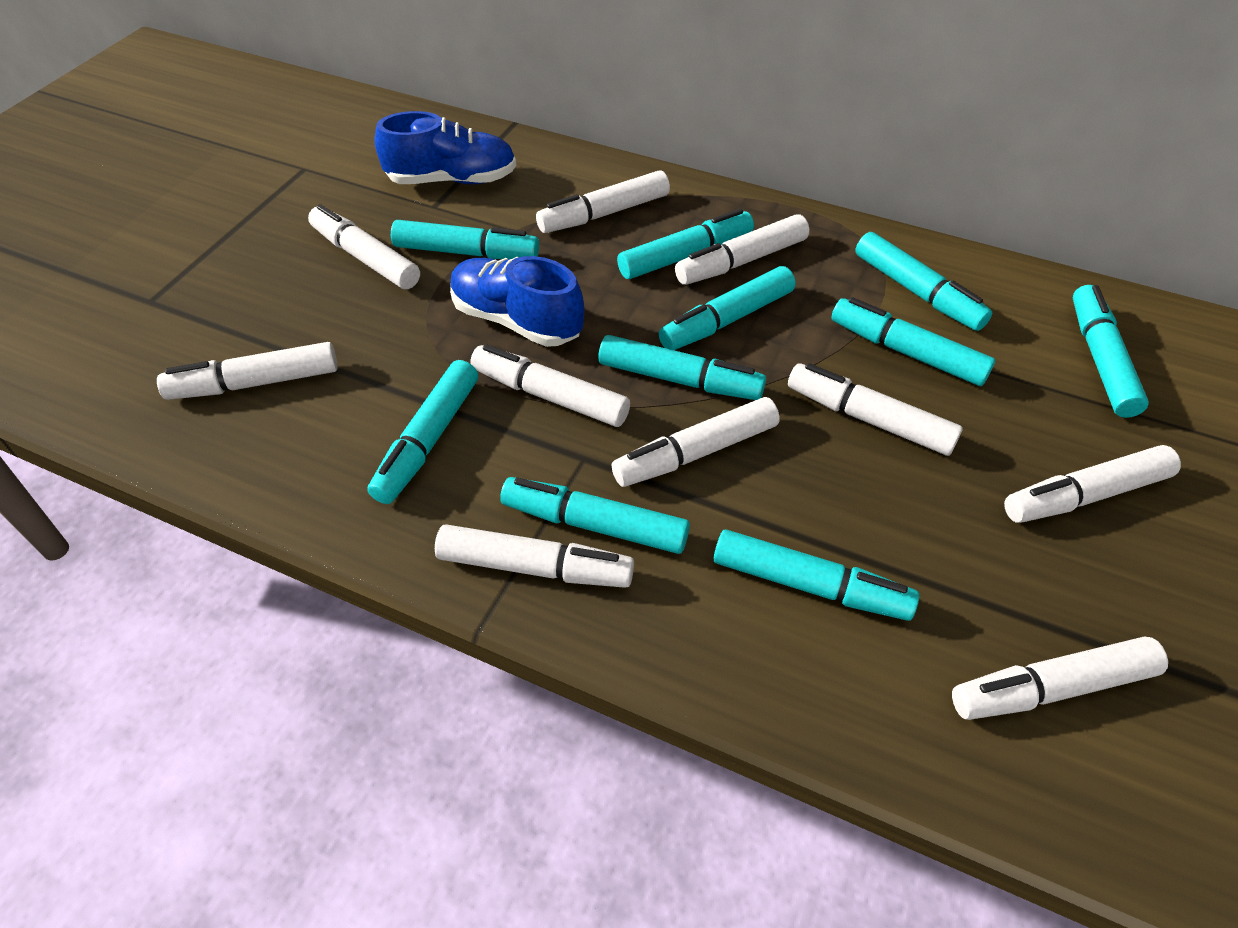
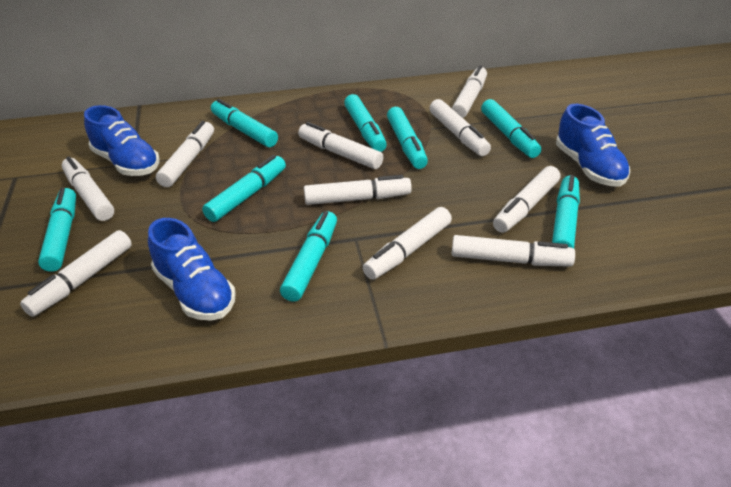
blue shoe: 2 -> 3
turquoise marker: 10 -> 8

